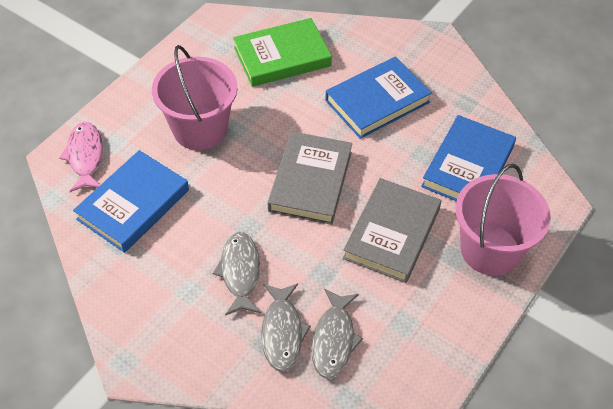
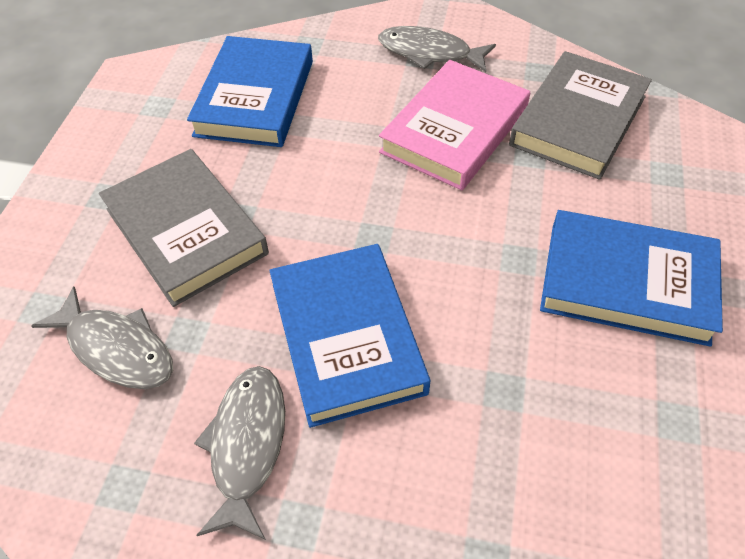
green book: 1 -> 0
pink book: 0 -> 1
pink bucket: 2 -> 0
pink fish: 1 -> 0

